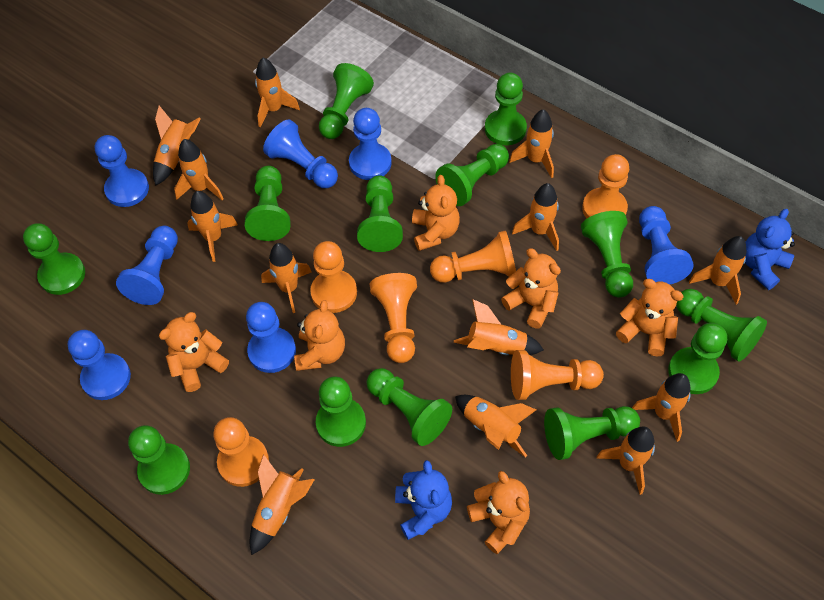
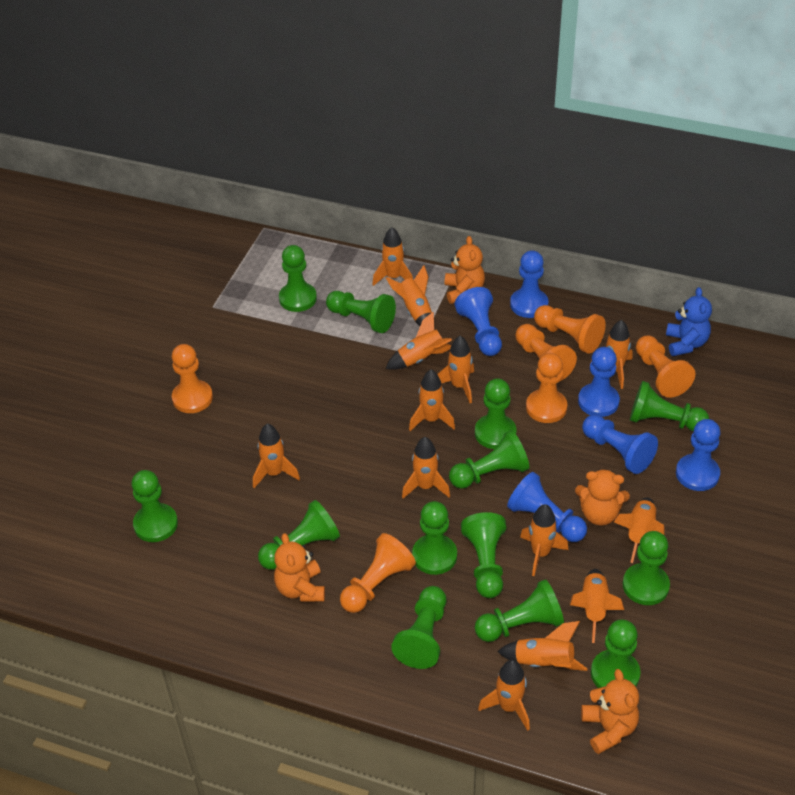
blue pawn: 7 -> 6
blue teddy bear: 2 -> 1
orange teddy bear: 6 -> 4

